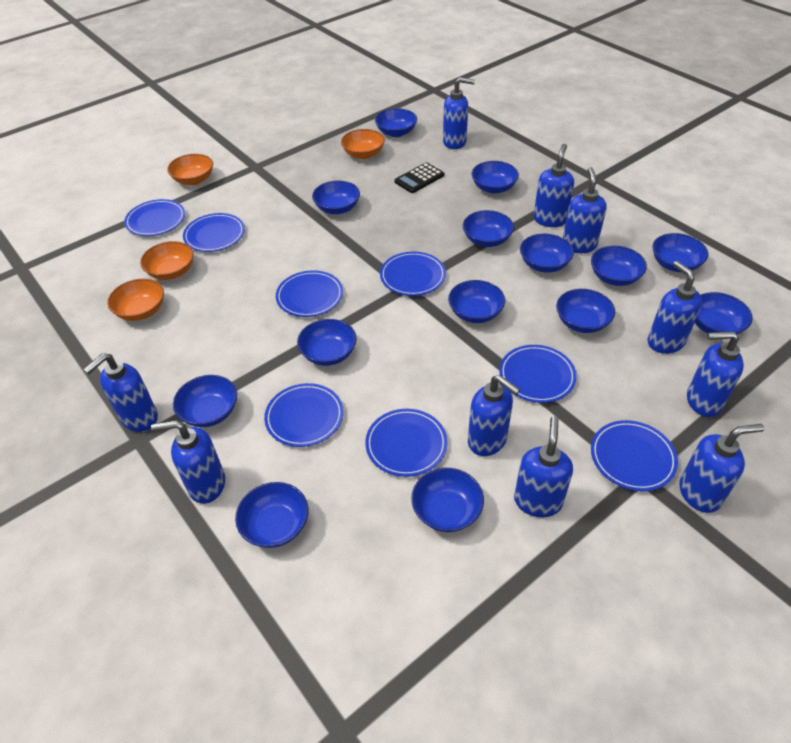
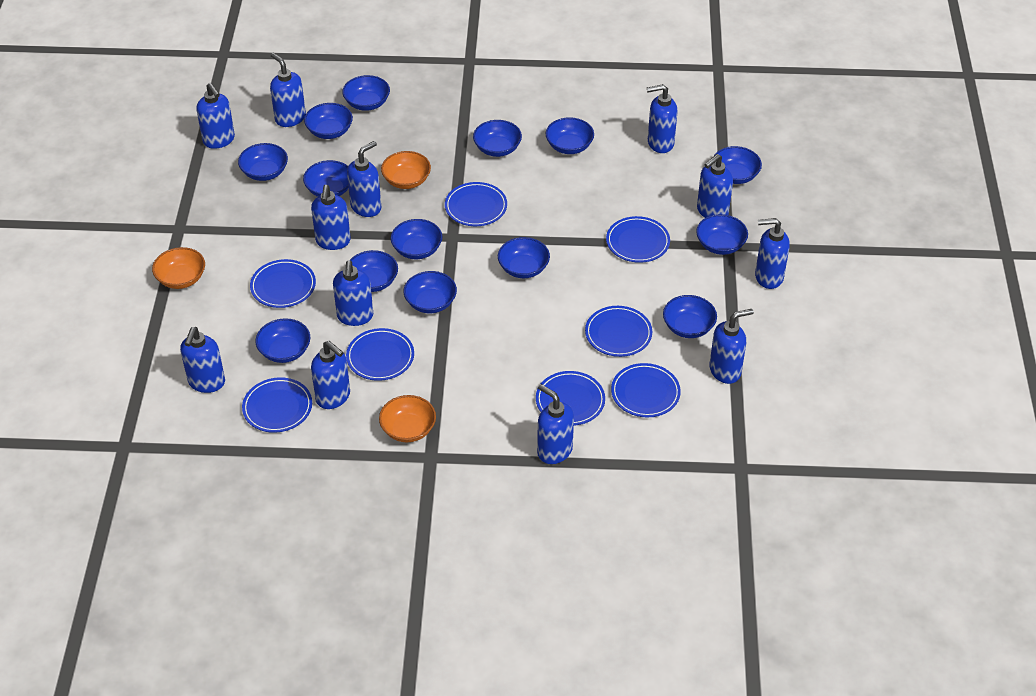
black calculator: 1 -> 0
blue soap dispenser: 10 -> 12
orange bowl: 4 -> 3

